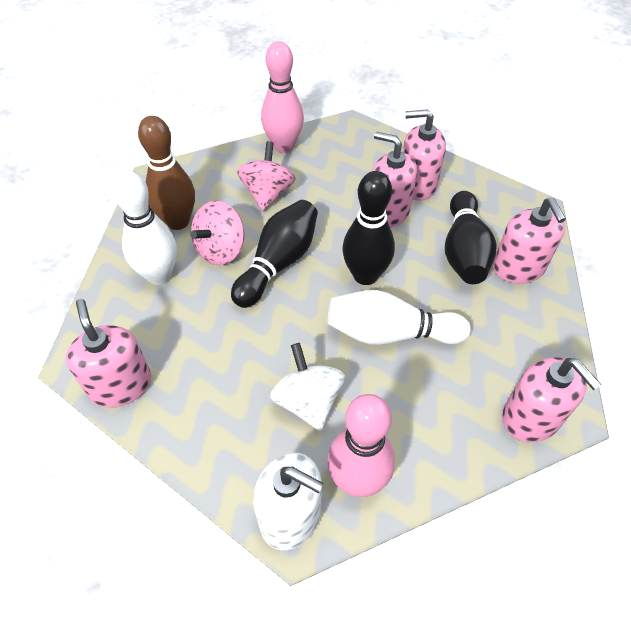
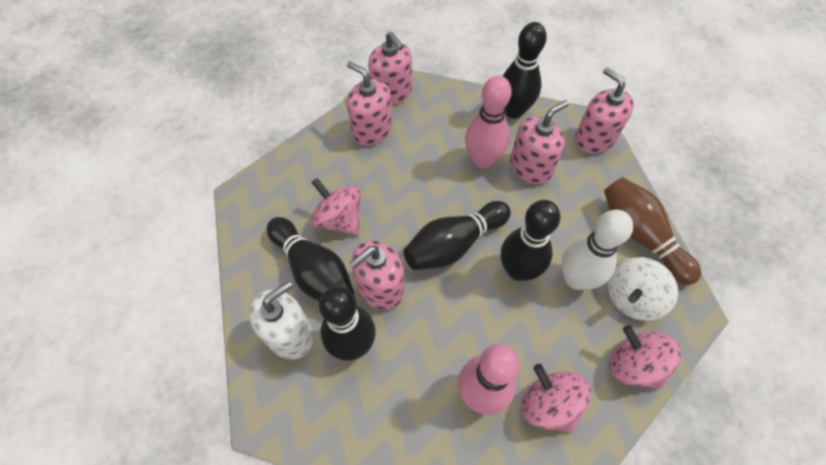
black bowling pin: 3 -> 5
pink spinning top: 2 -> 3
white bowling pin: 2 -> 1

